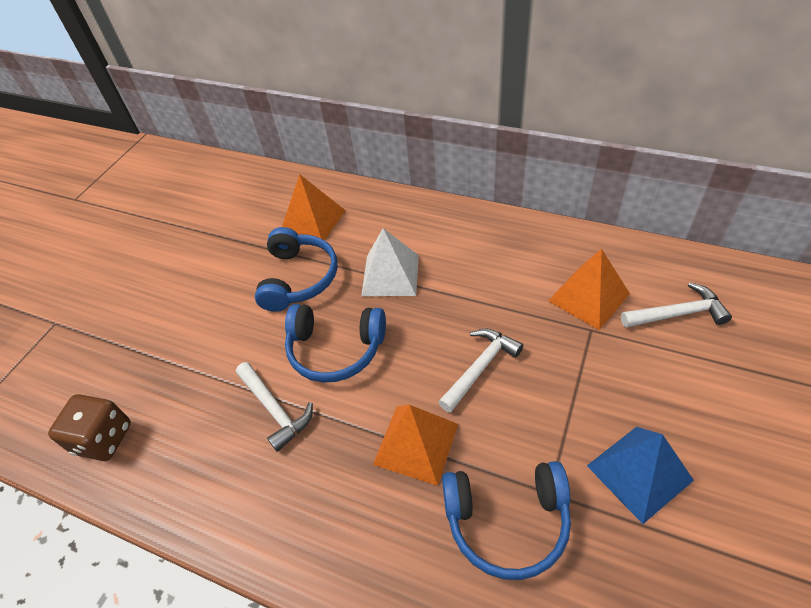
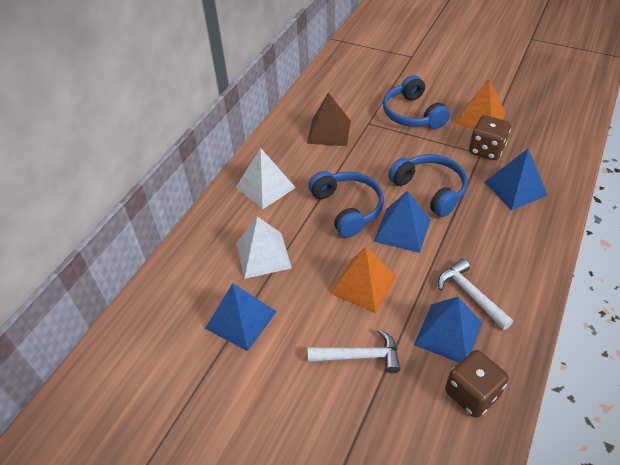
blue pyramid: 1 -> 4
brown dice: 1 -> 2
brown pyramid: 0 -> 1
orange pyramid: 3 -> 2
white hammer: 3 -> 2
white pyramid: 1 -> 2

